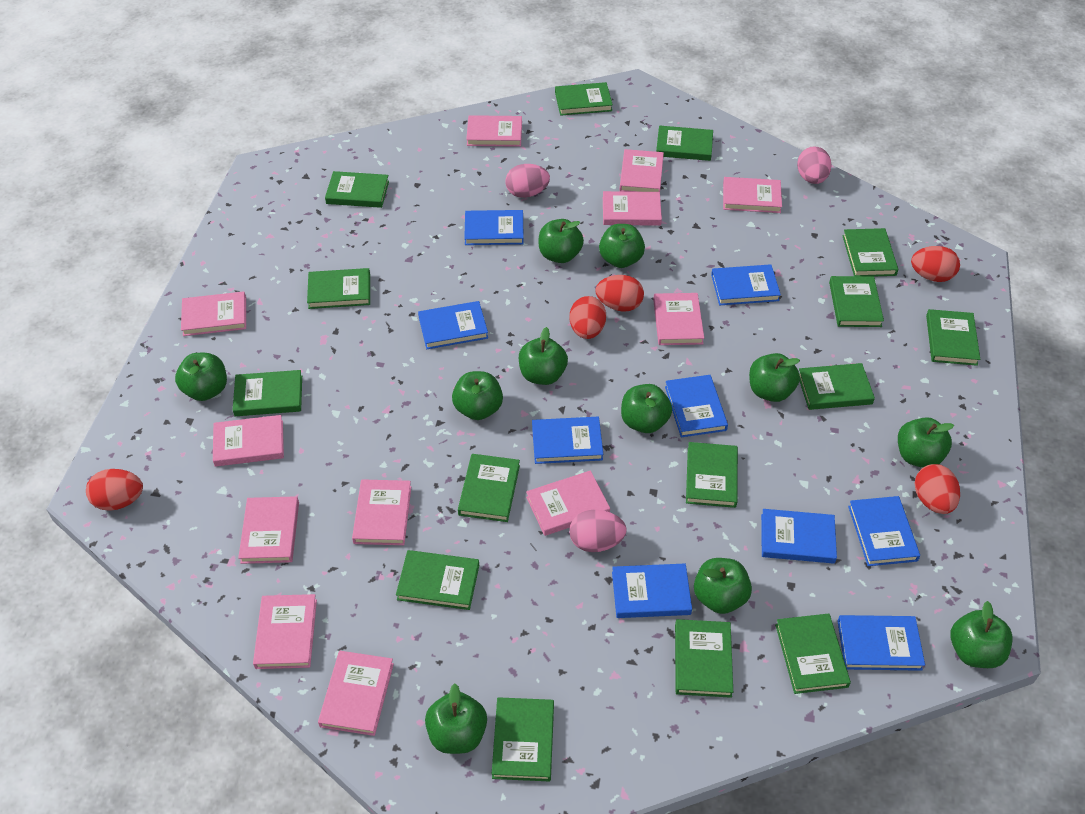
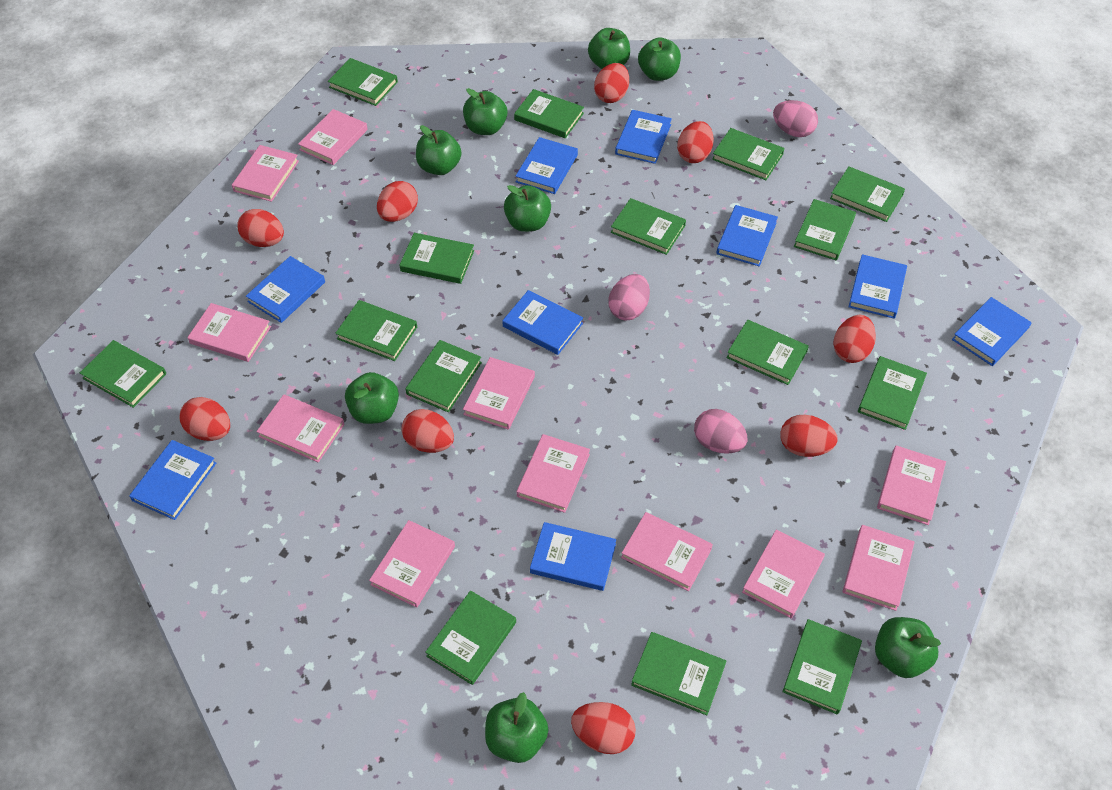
green apple: 11 -> 8
pink book: 12 -> 11
red egg: 5 -> 9

